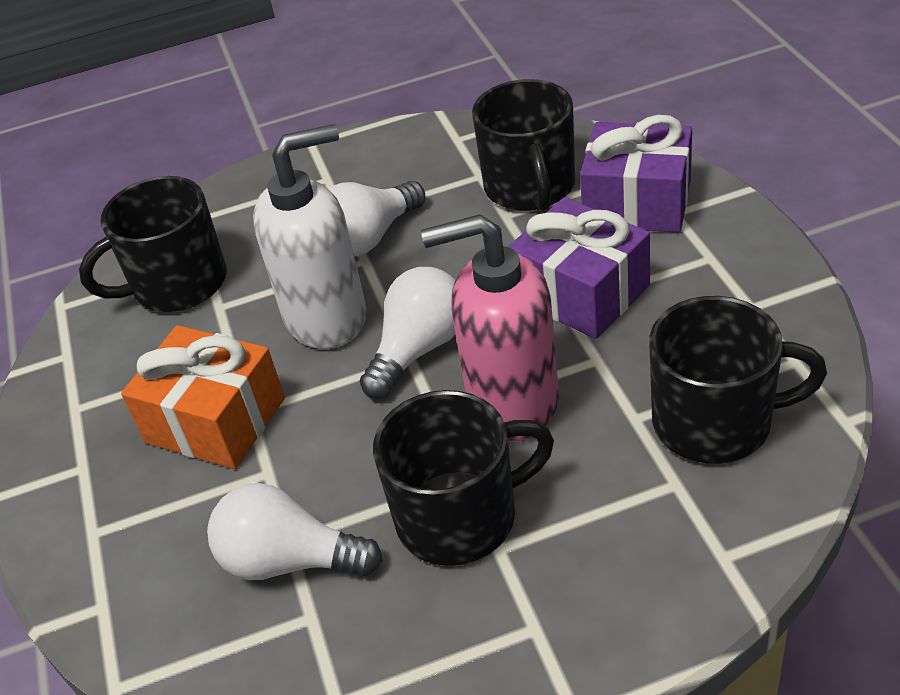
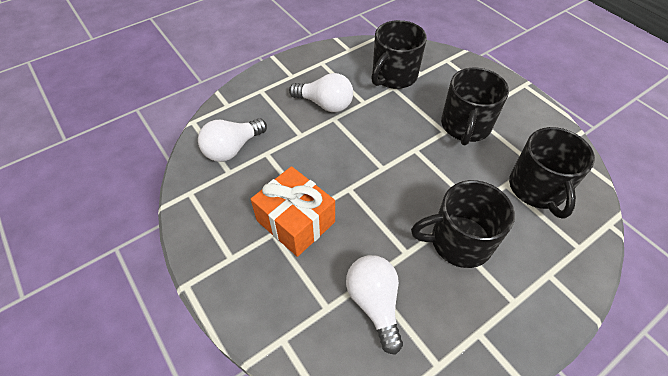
pink soap dispenser: 1 -> 0
purple gift: 2 -> 0
white soap dispenser: 1 -> 0

